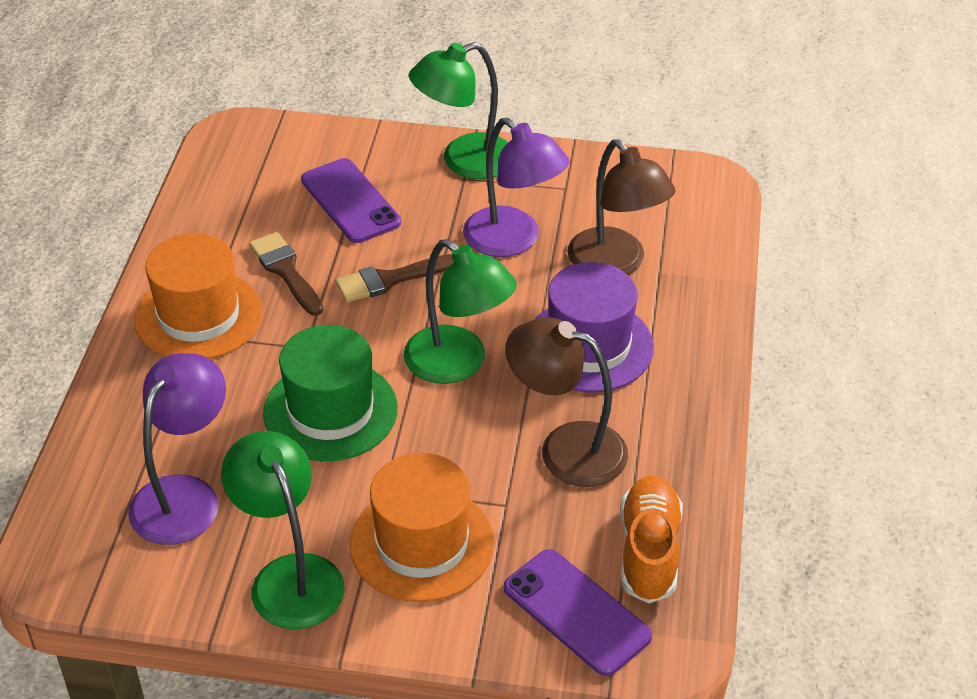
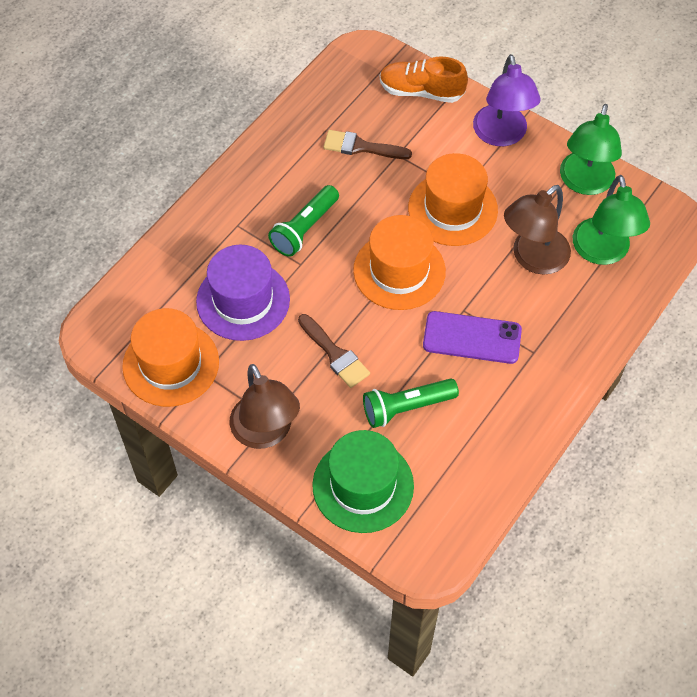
green flashlight: 0 -> 2
green lamp: 3 -> 2
orange hat: 2 -> 3
purple lamp: 2 -> 1
purple phone: 2 -> 1

